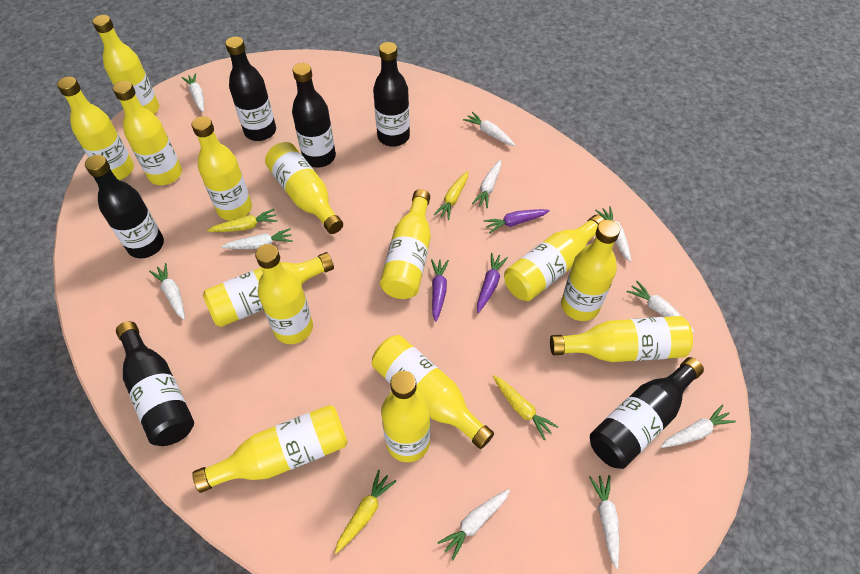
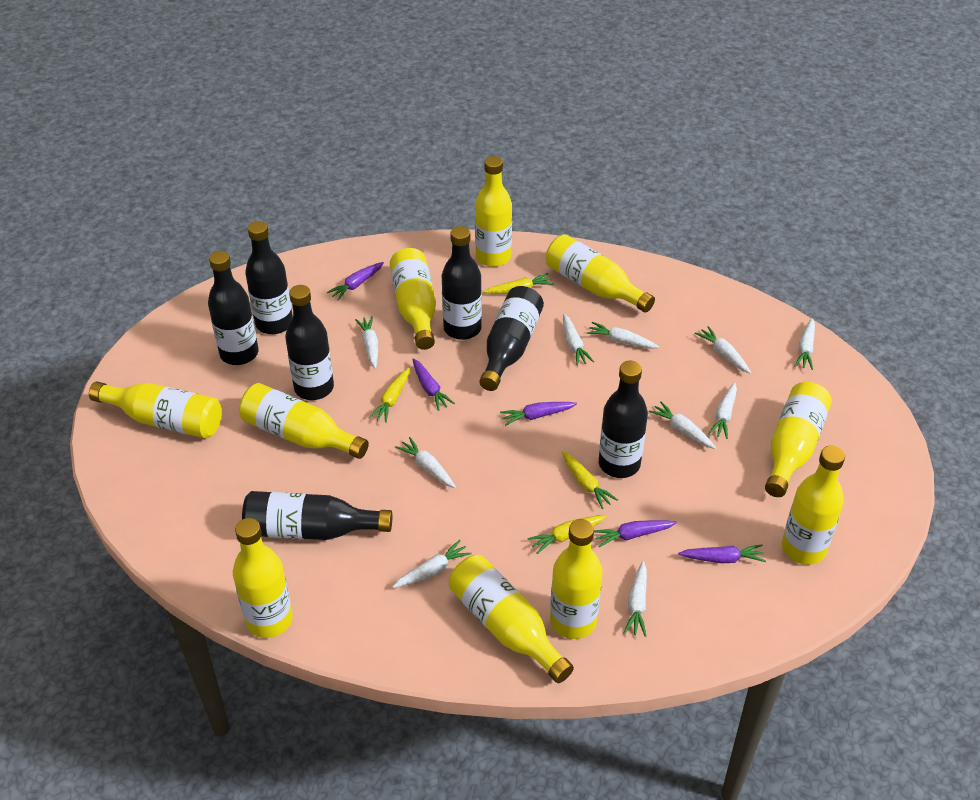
black bottle: 6 -> 7
purple carrot: 3 -> 5
yellow bottle: 14 -> 10

